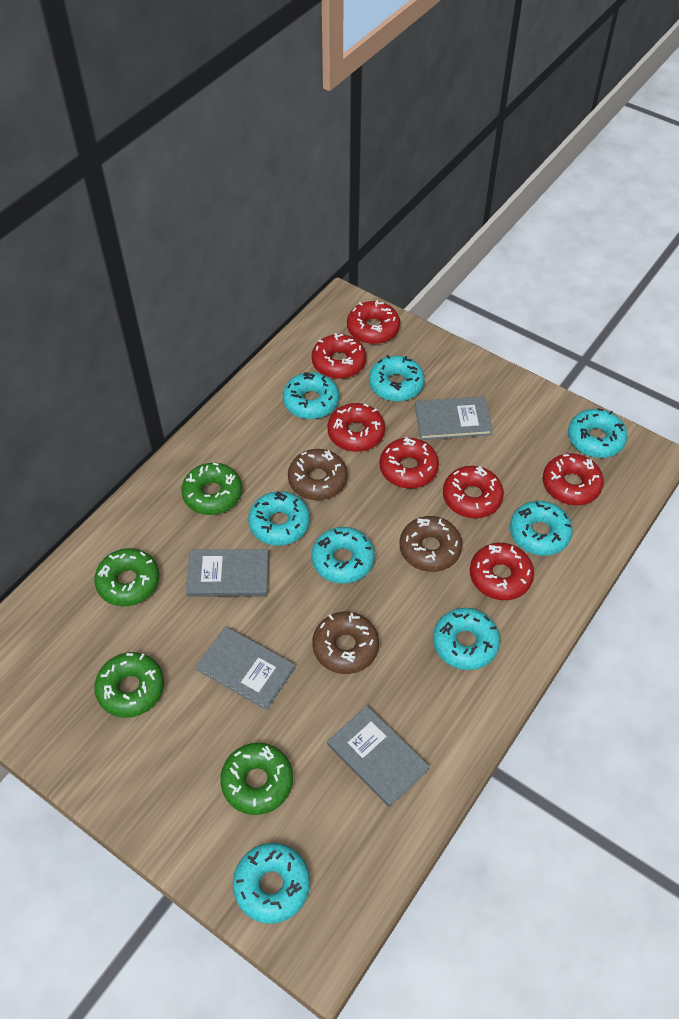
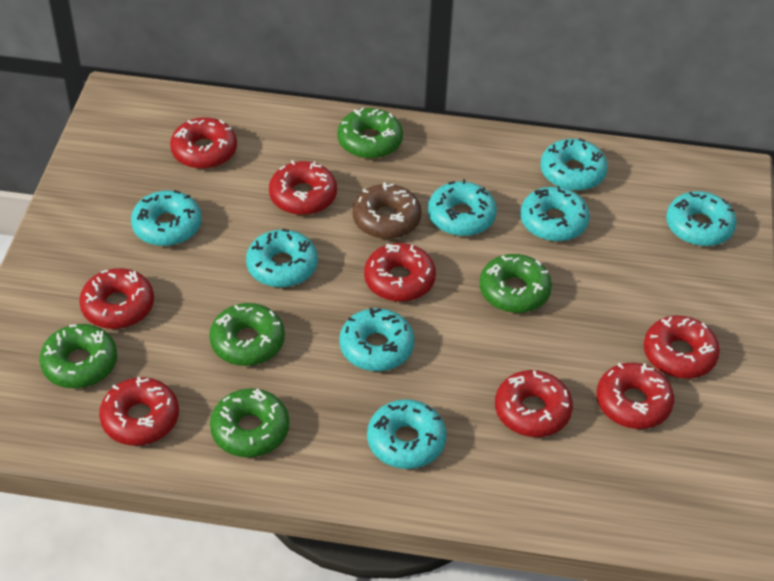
brown donut: 3 -> 1
green donut: 4 -> 5
grey book: 4 -> 0
red donut: 7 -> 8

